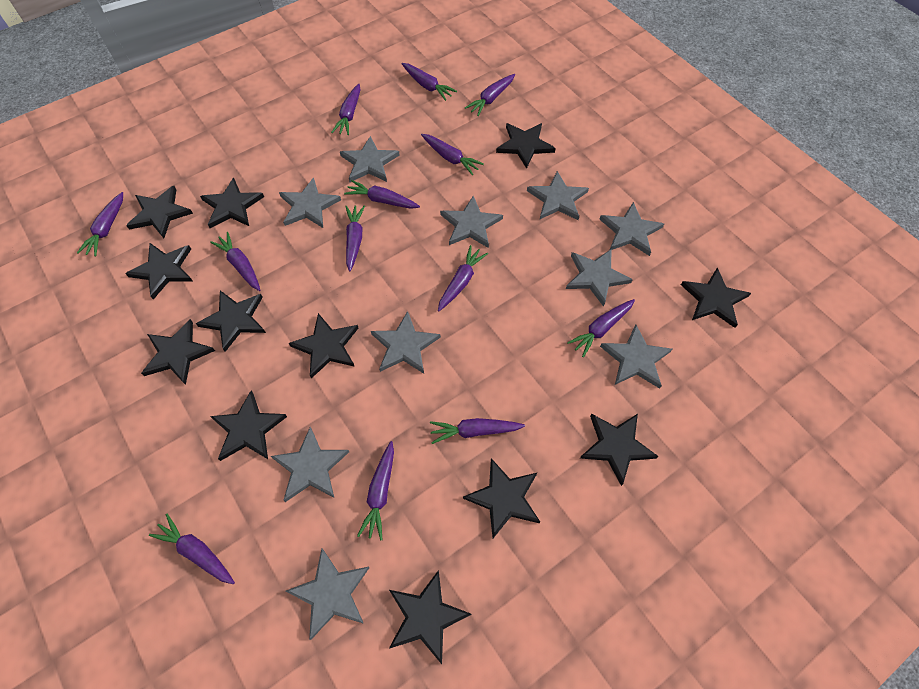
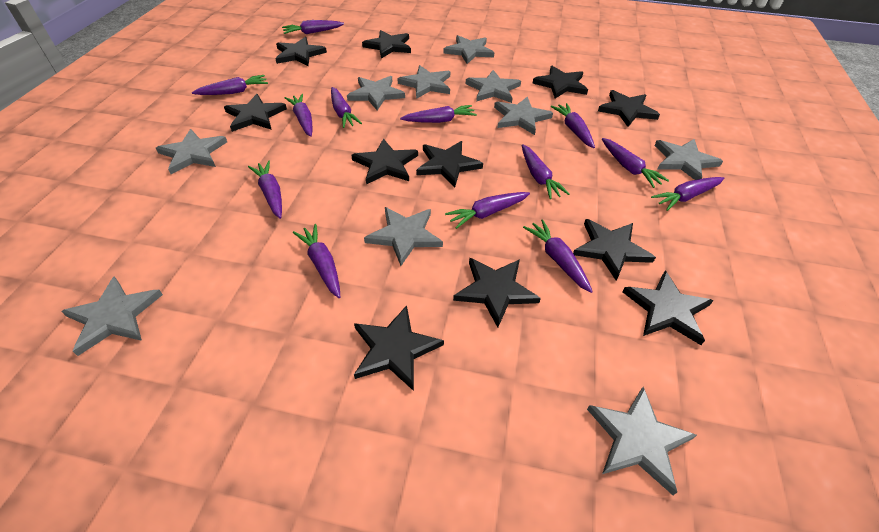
black star: 12 -> 11

